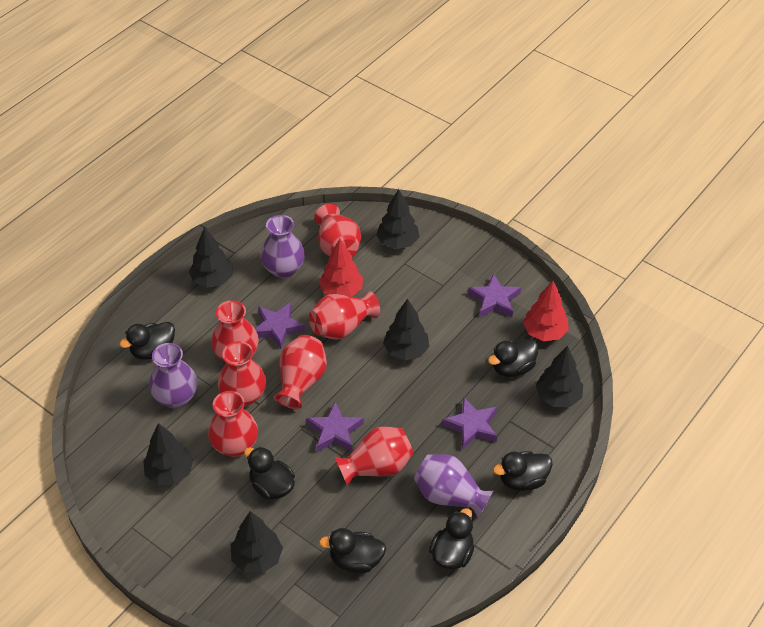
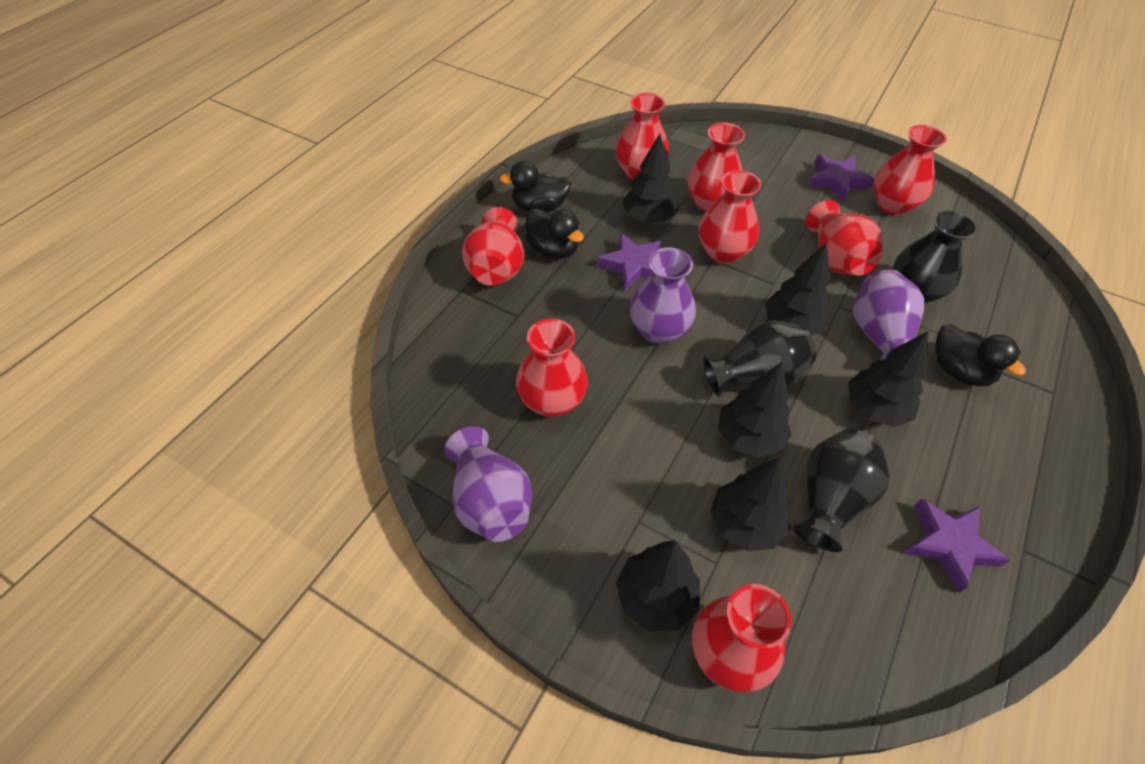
black duck: 6 -> 3
black vase: 0 -> 3
purple star: 4 -> 3
red tree: 2 -> 0
red vase: 7 -> 8

